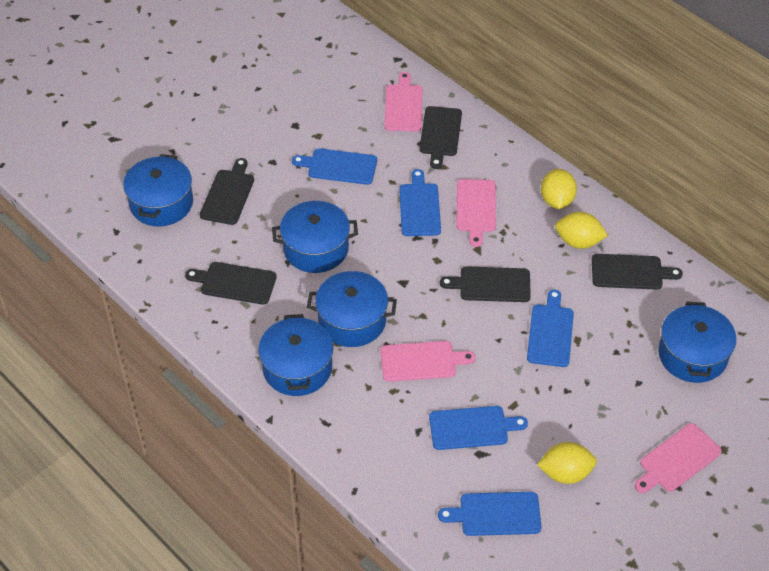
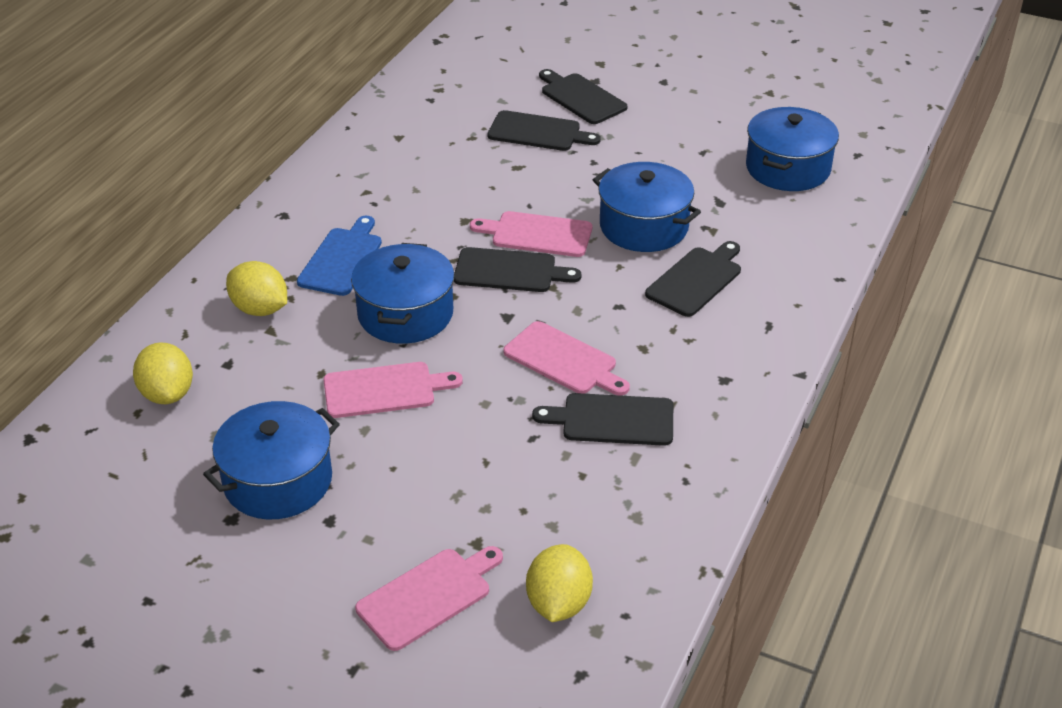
blue cutting board: 5 -> 1
blue pot: 5 -> 4

